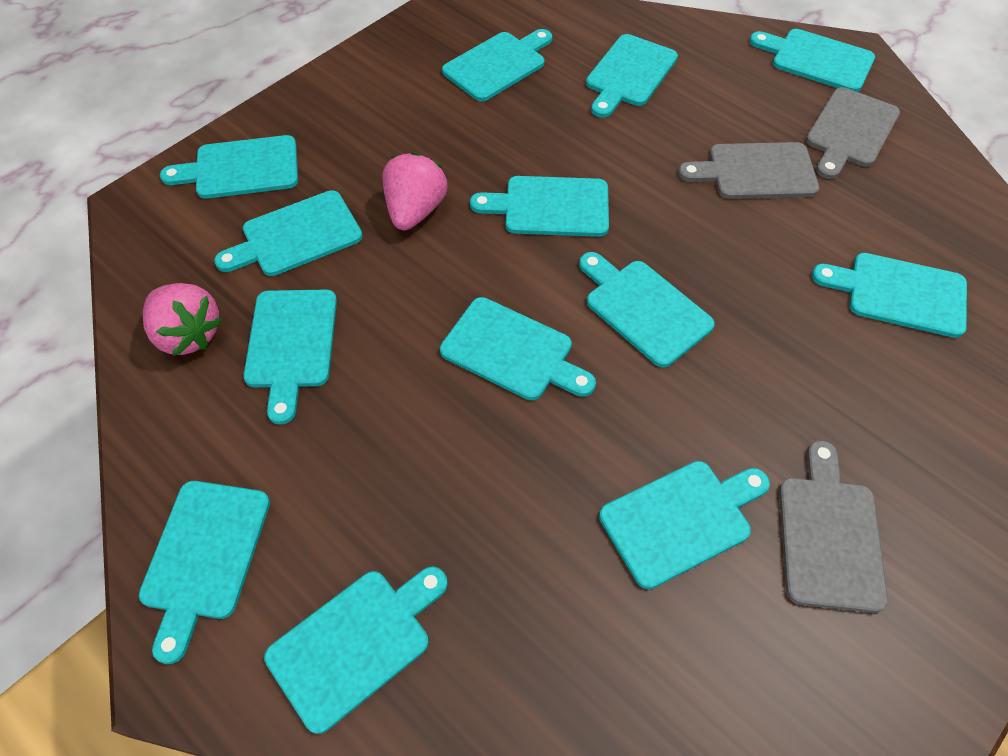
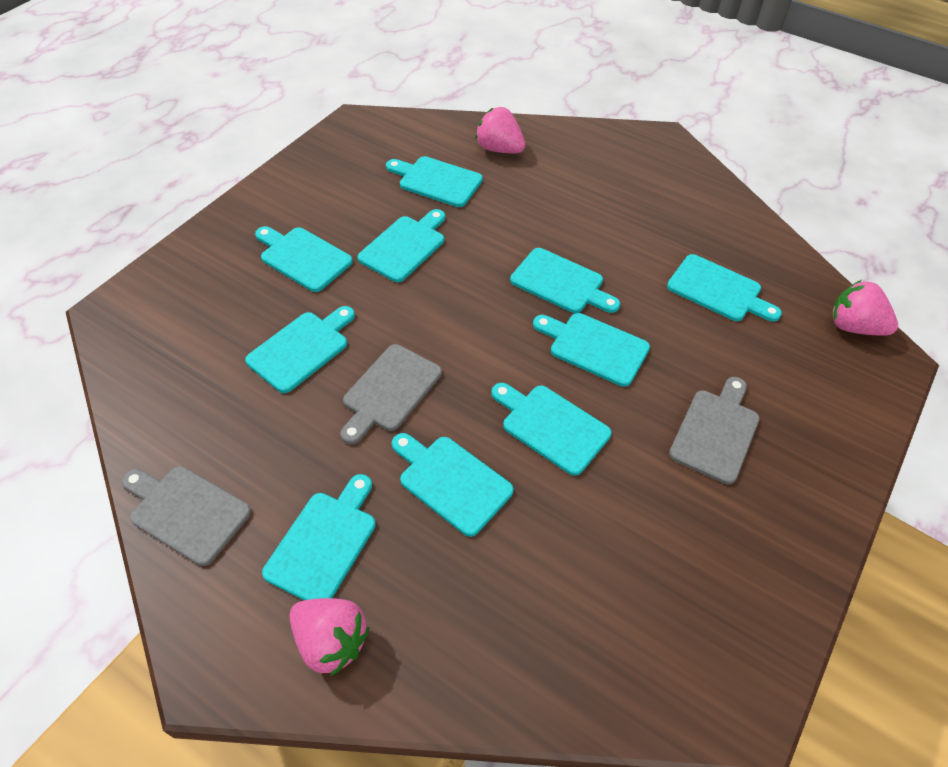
pink strawberry: 2 -> 3
turquoise cutting board: 13 -> 10

